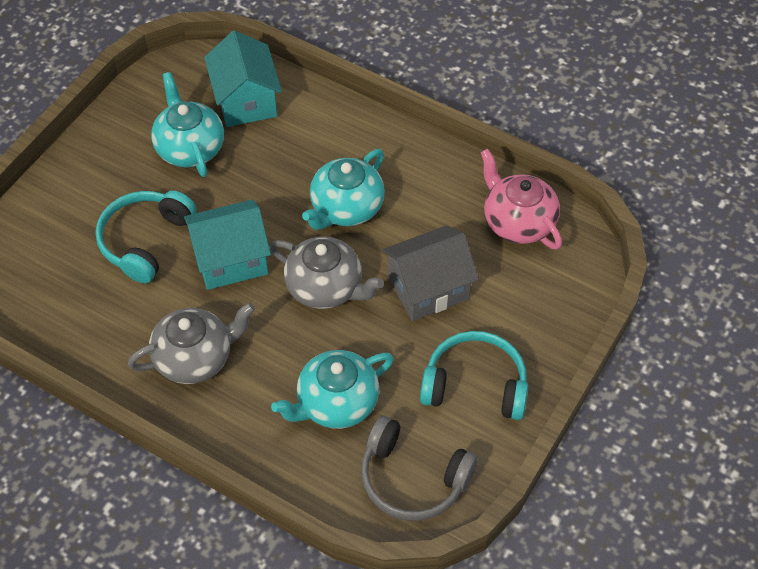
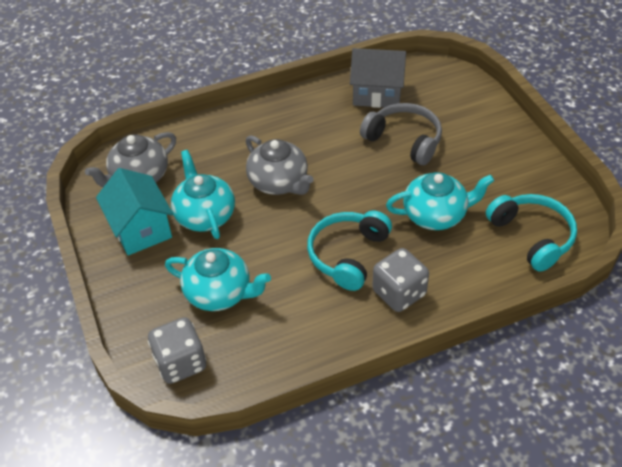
grey dice: 0 -> 2
pink teapot: 1 -> 0
turquoise house: 2 -> 1

